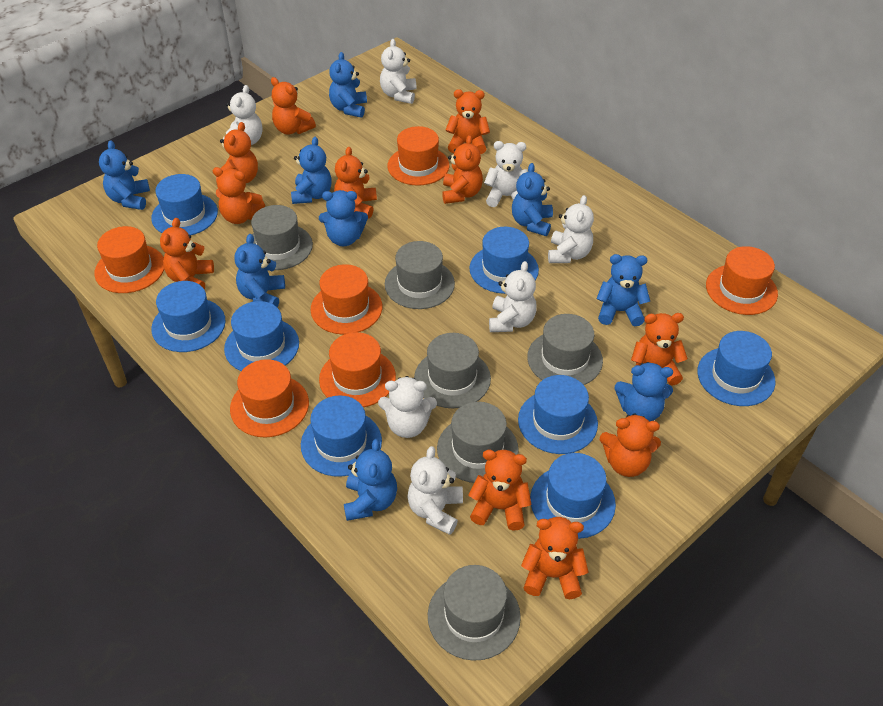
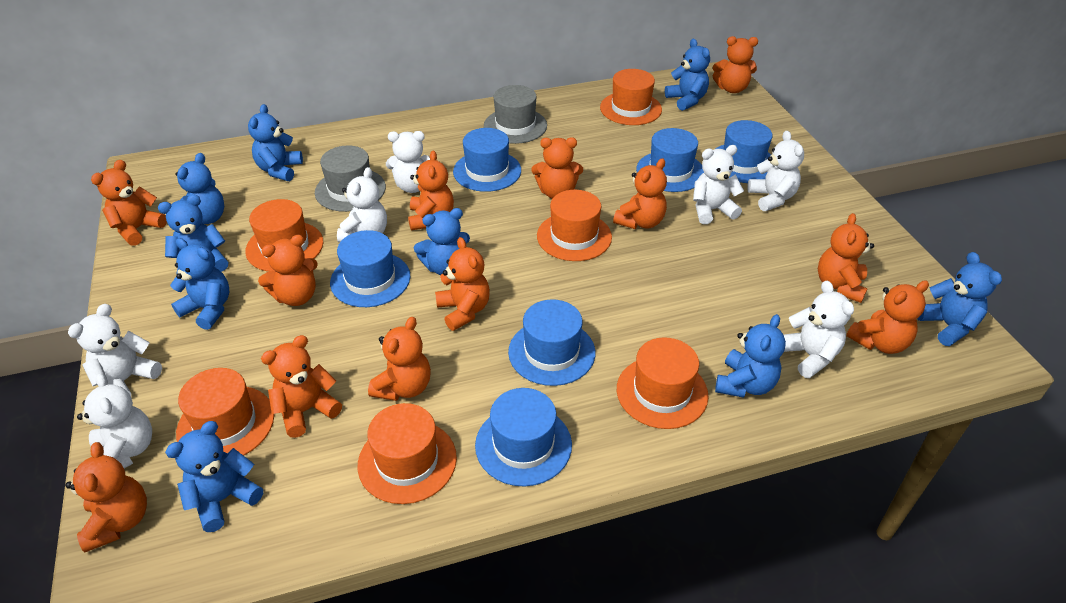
blue hat: 8 -> 6
grey hat: 6 -> 2
orange teddy bear: 11 -> 12

